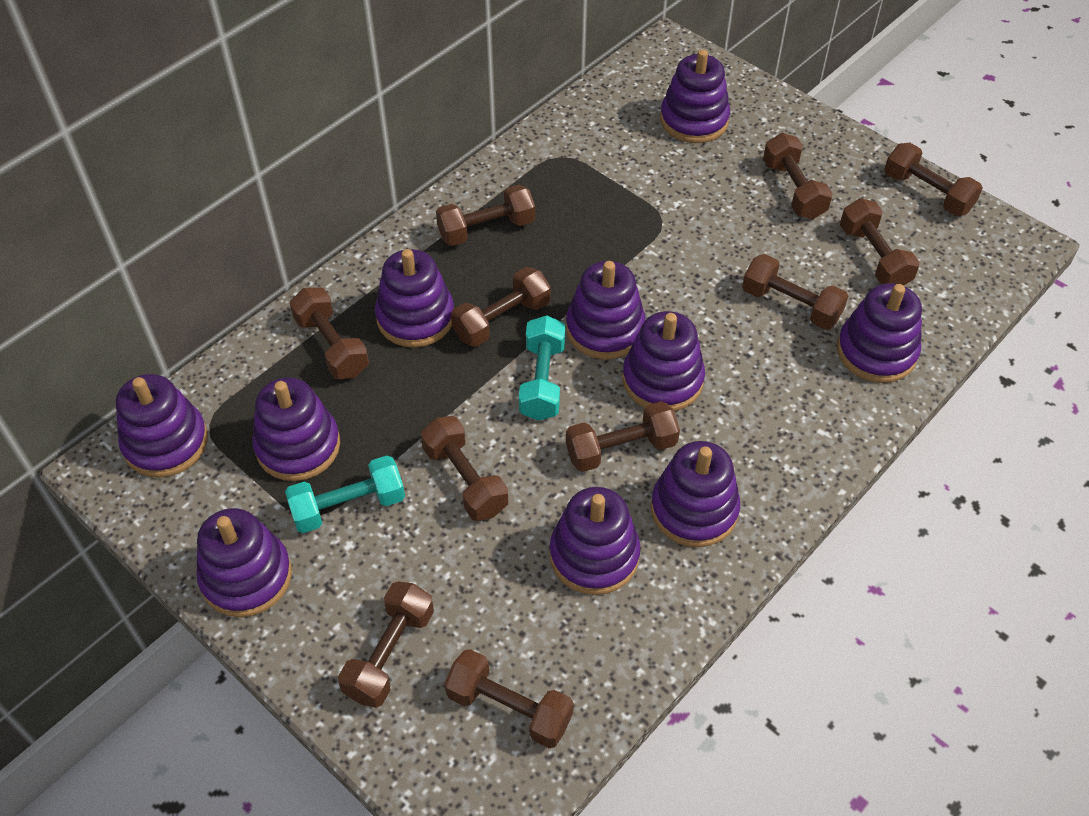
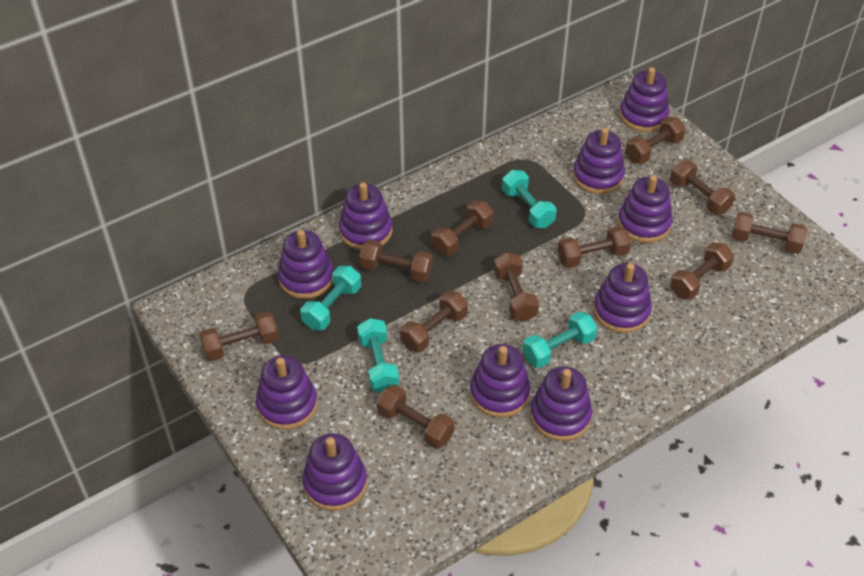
turquoise dumbbell: 2 -> 4

